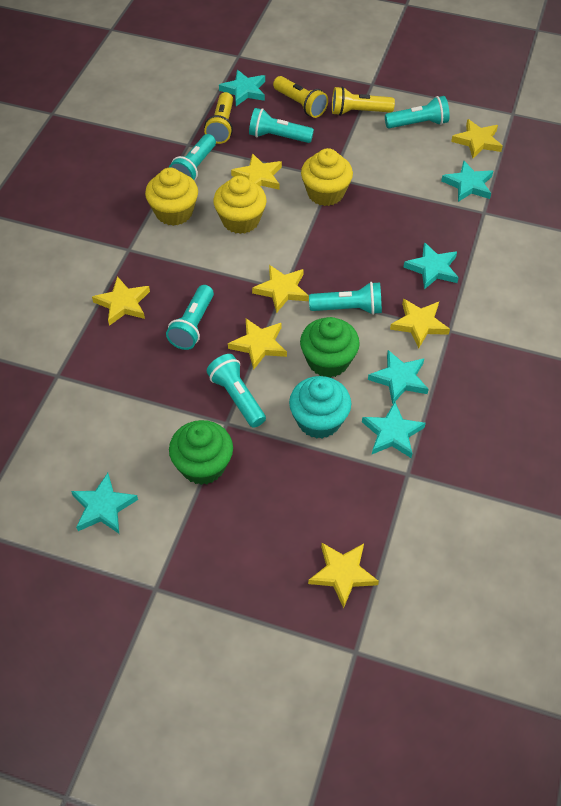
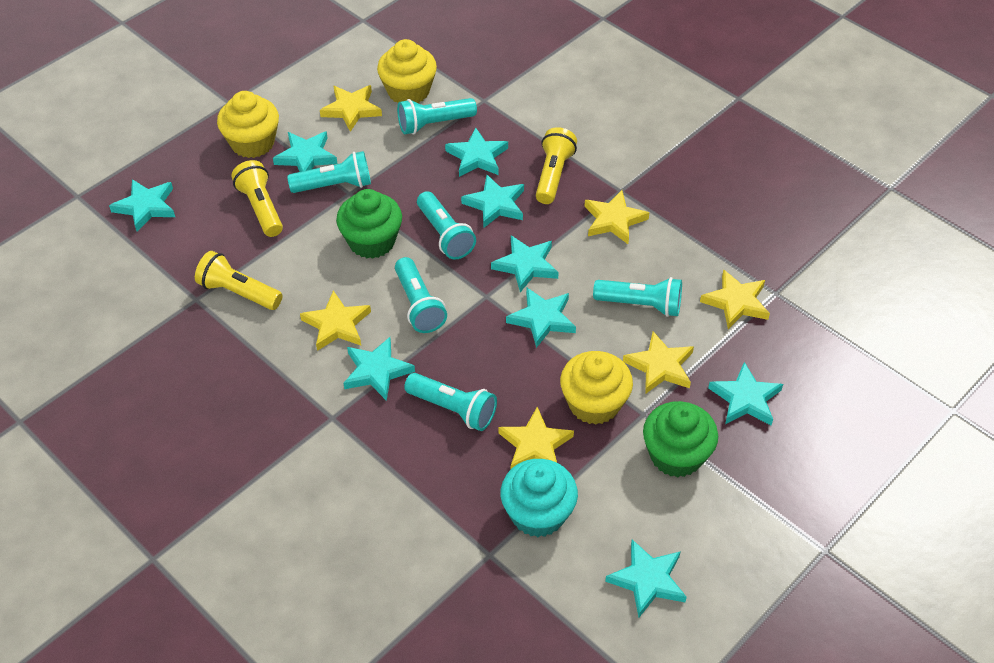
turquoise star: 6 -> 9
yellow star: 7 -> 6

